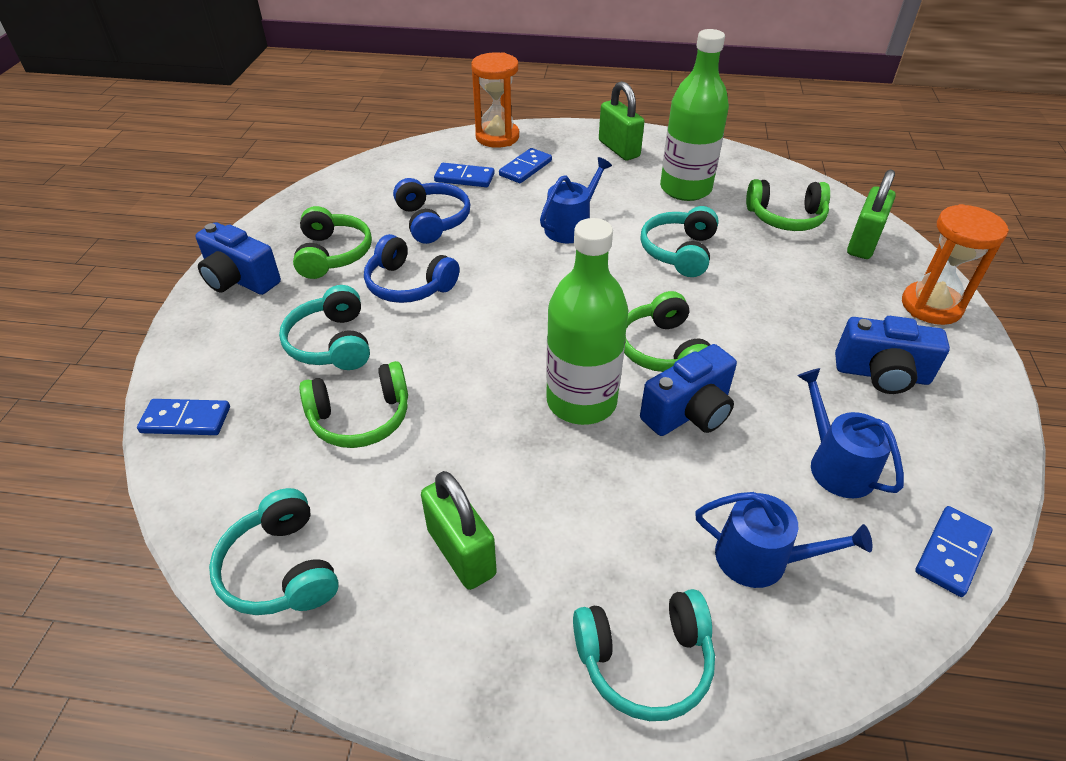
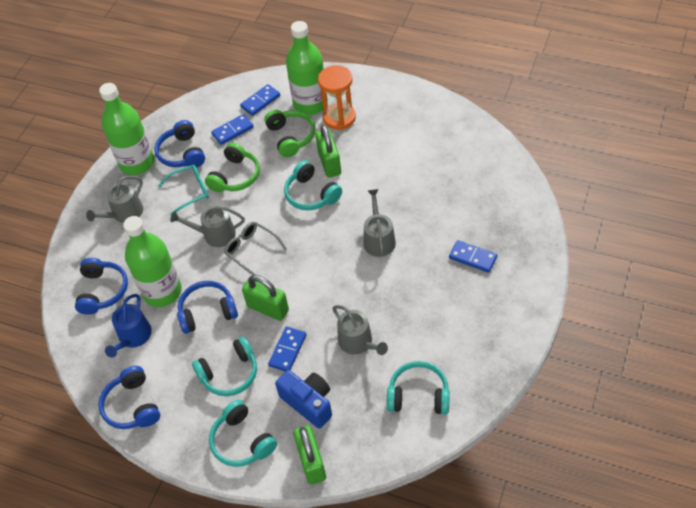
blue camera: 3 -> 1
blue headphones: 2 -> 4
blue watering can: 3 -> 1
green bottle: 2 -> 3
green headphones: 4 -> 2
grey glasses: 0 -> 1
grey watering can: 0 -> 4
orange hourglass: 2 -> 1
turquoise glasses: 0 -> 1

